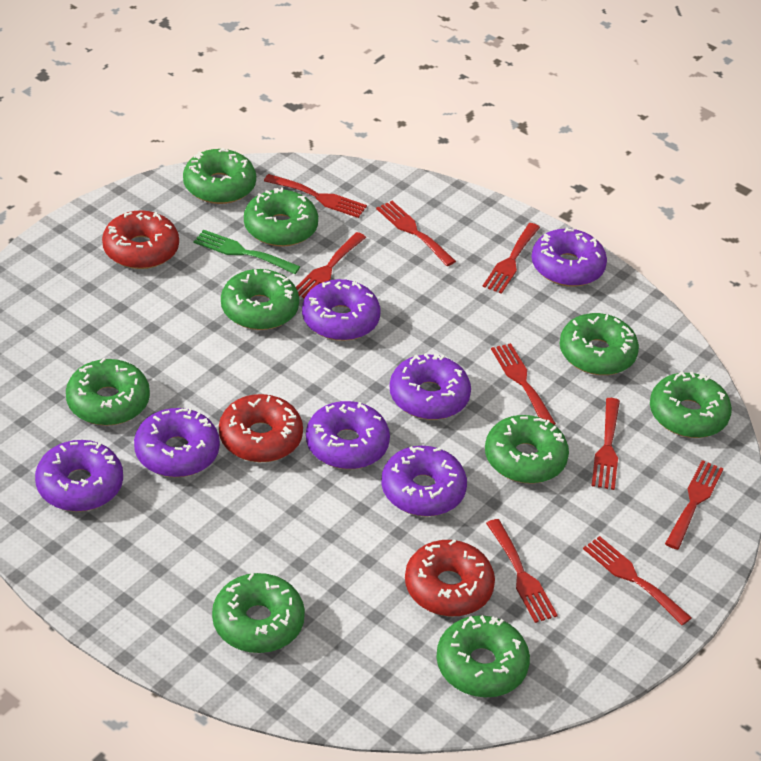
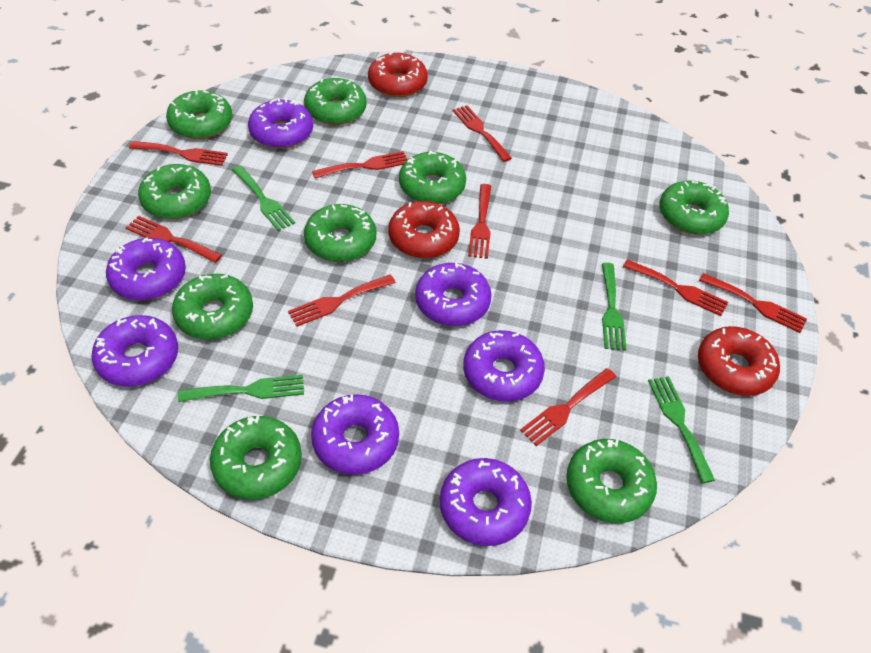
green fork: 1 -> 4

